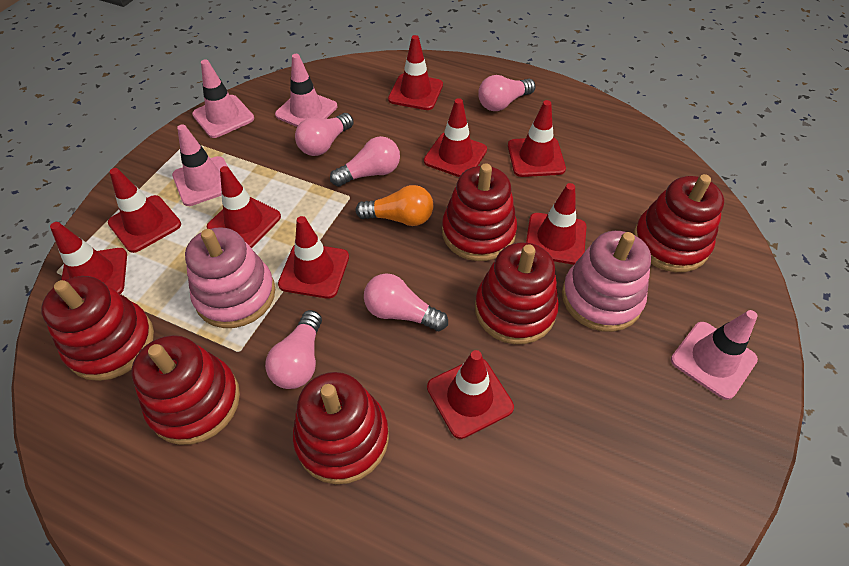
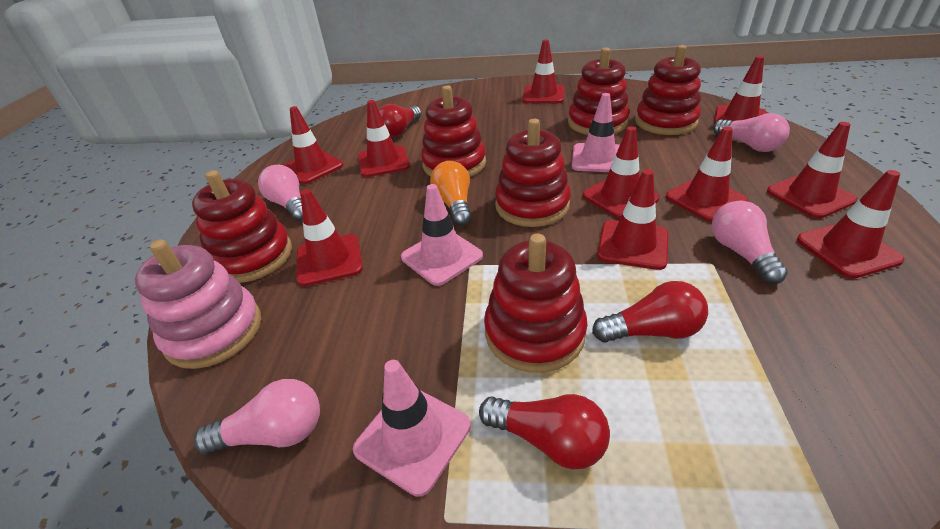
pink light bulb: 5 -> 4
pink stacking toy: 2 -> 1
pink traffic cone: 4 -> 3
red light bulb: 0 -> 3
red traffic cone: 9 -> 10

